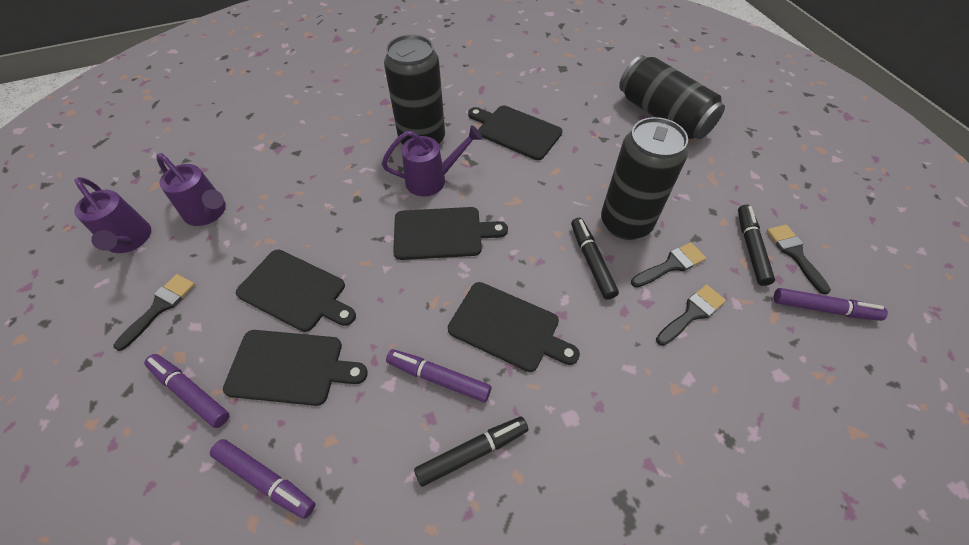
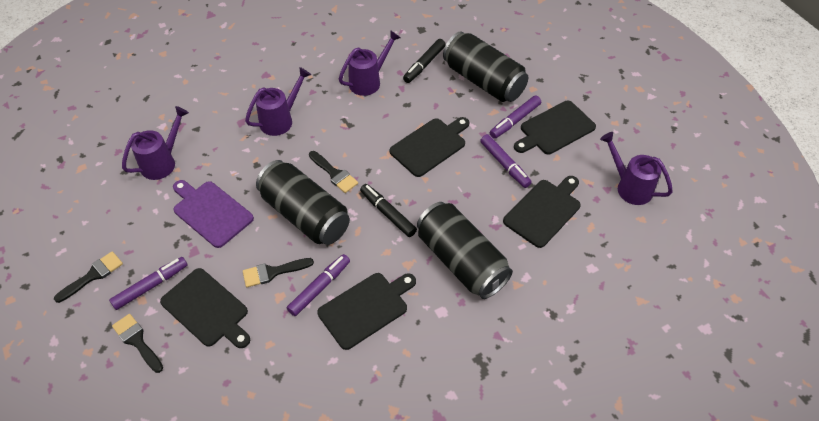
black marker: 3 -> 2
purple cutting board: 0 -> 1
purple watering can: 3 -> 4

